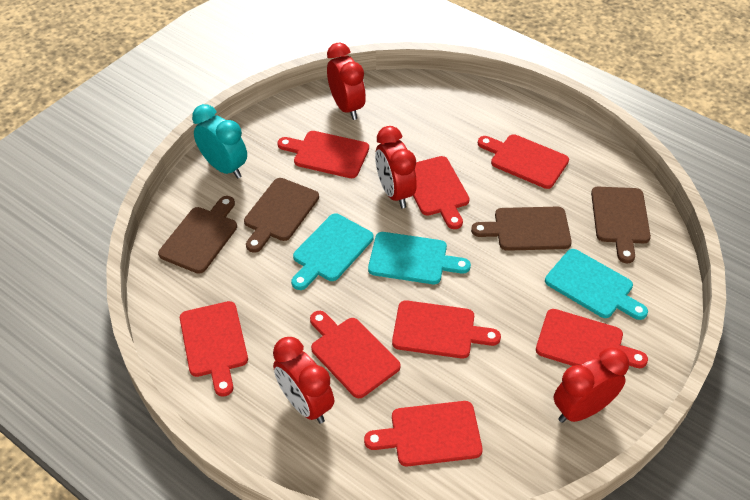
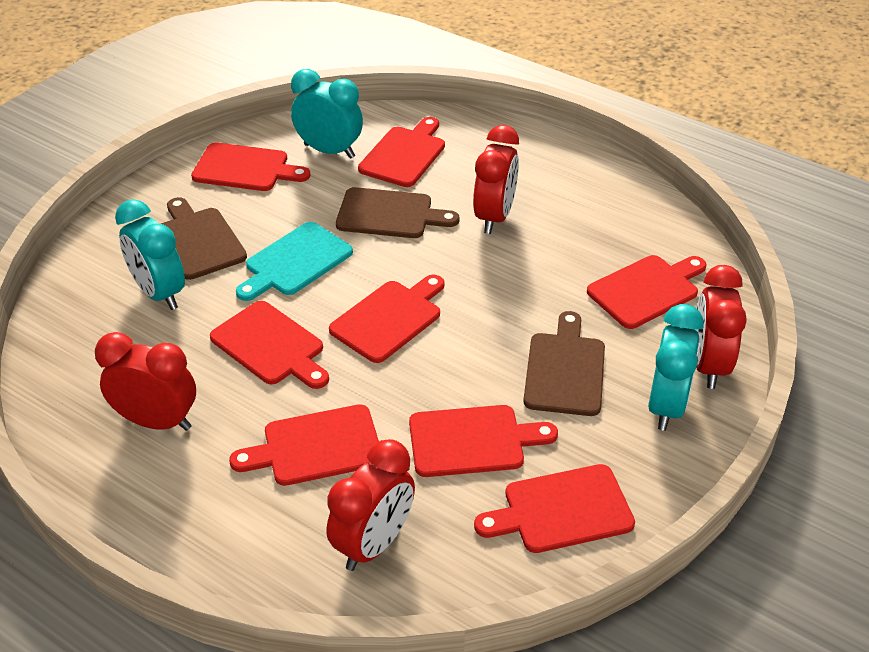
brown cutting board: 4 -> 3
turquoise clock: 1 -> 3
turquoise cutting board: 3 -> 1

